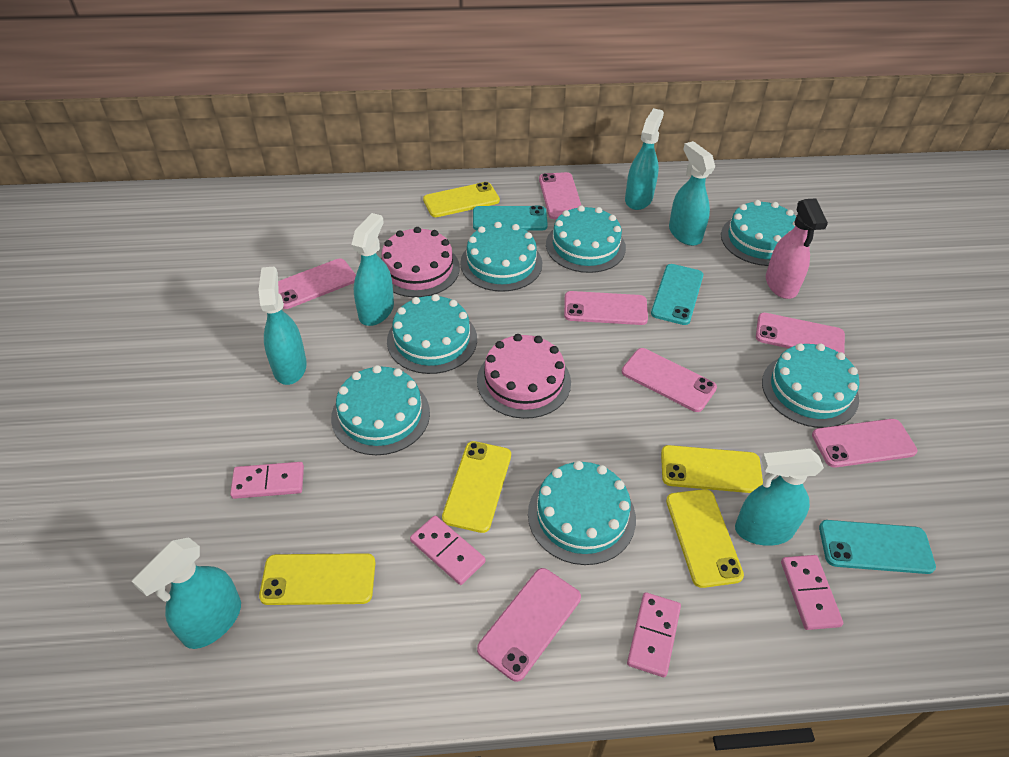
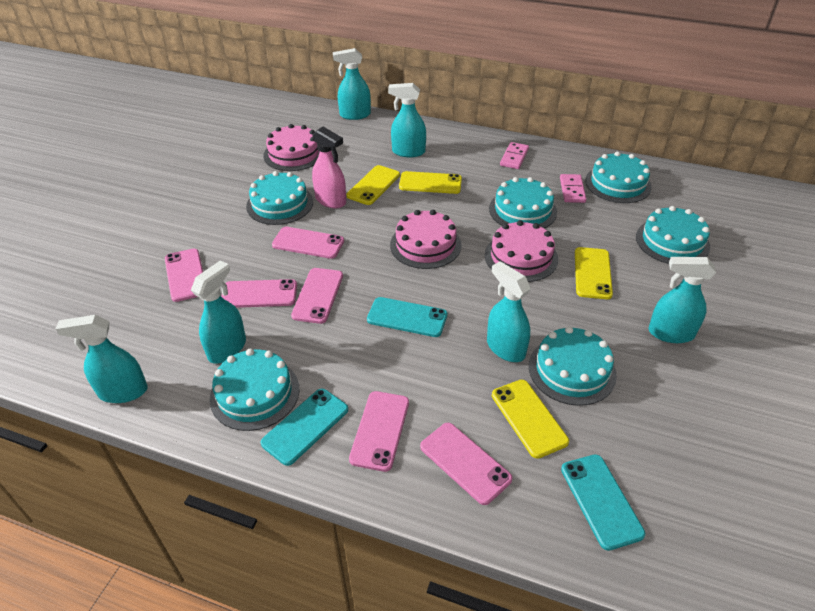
pink cake: 2 -> 3
pink domino: 4 -> 2
pink phone: 7 -> 6
turquoise cake: 7 -> 6
yellow phone: 5 -> 4

